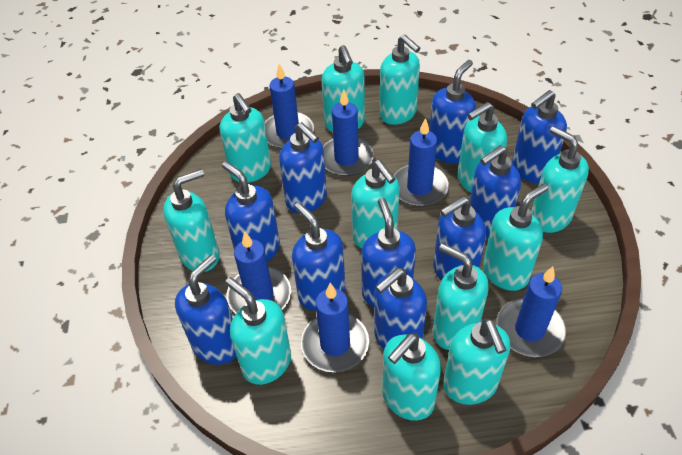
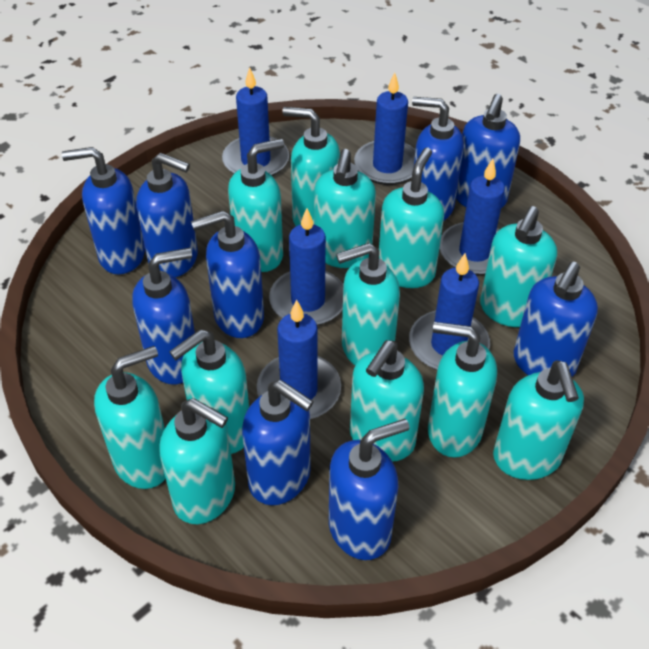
blue soap dispenser: 10 -> 9

